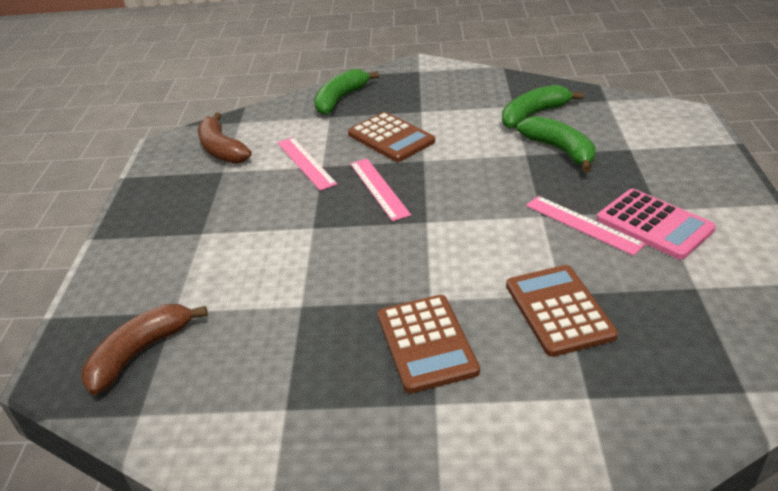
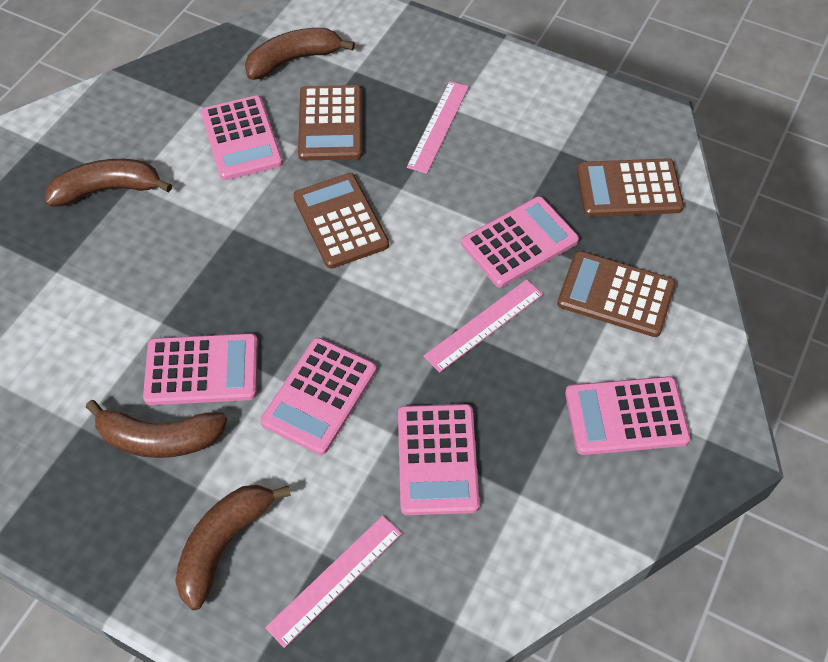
brown banana: 2 -> 4
brown calculator: 3 -> 4
green banana: 3 -> 0
pink calculator: 1 -> 6

